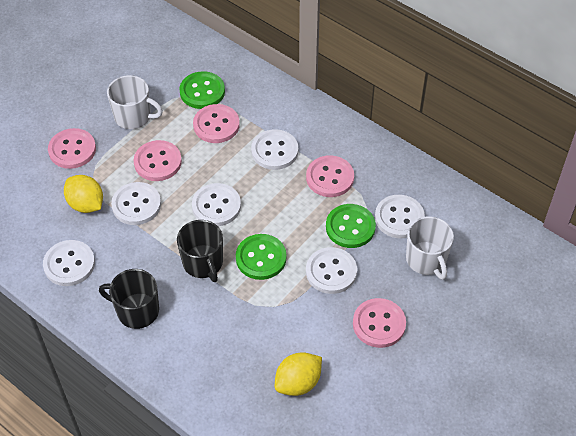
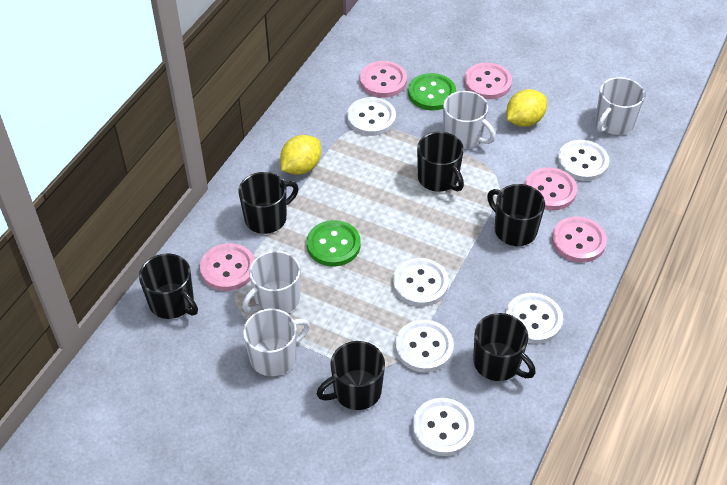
black mug: 2 -> 6
green button: 3 -> 2
white mug: 2 -> 4

